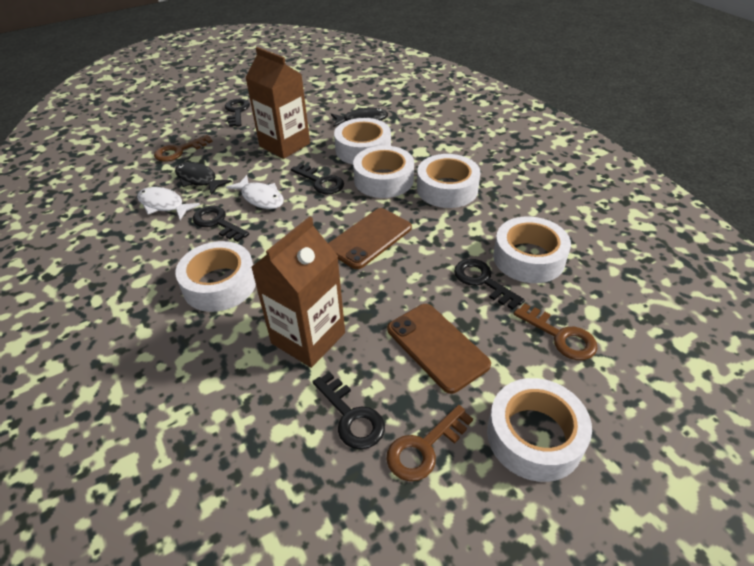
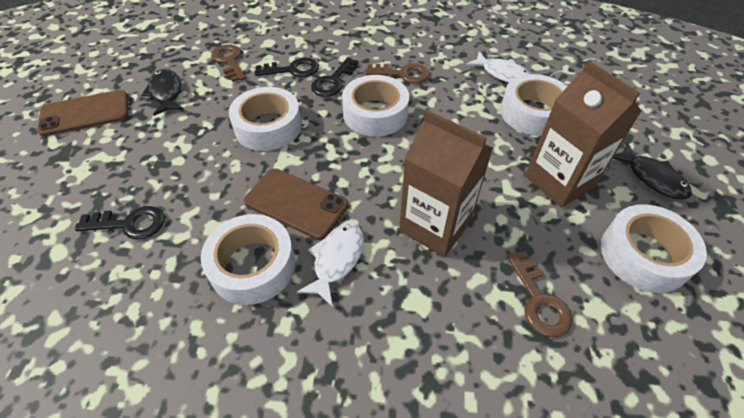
black key: 5 -> 3
white tape: 6 -> 5

